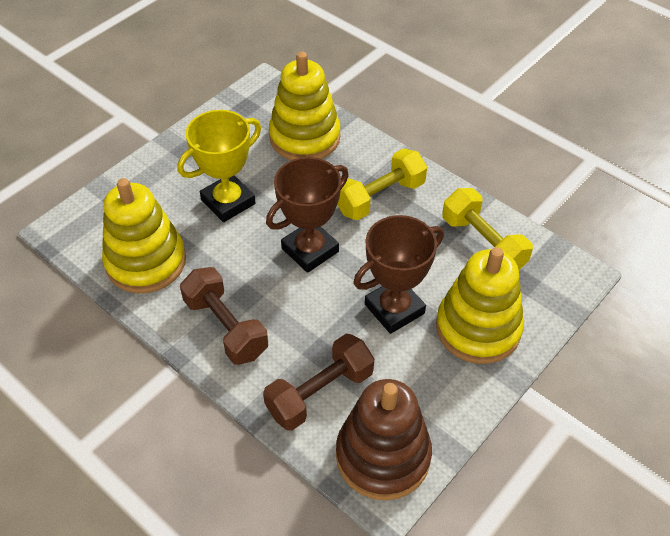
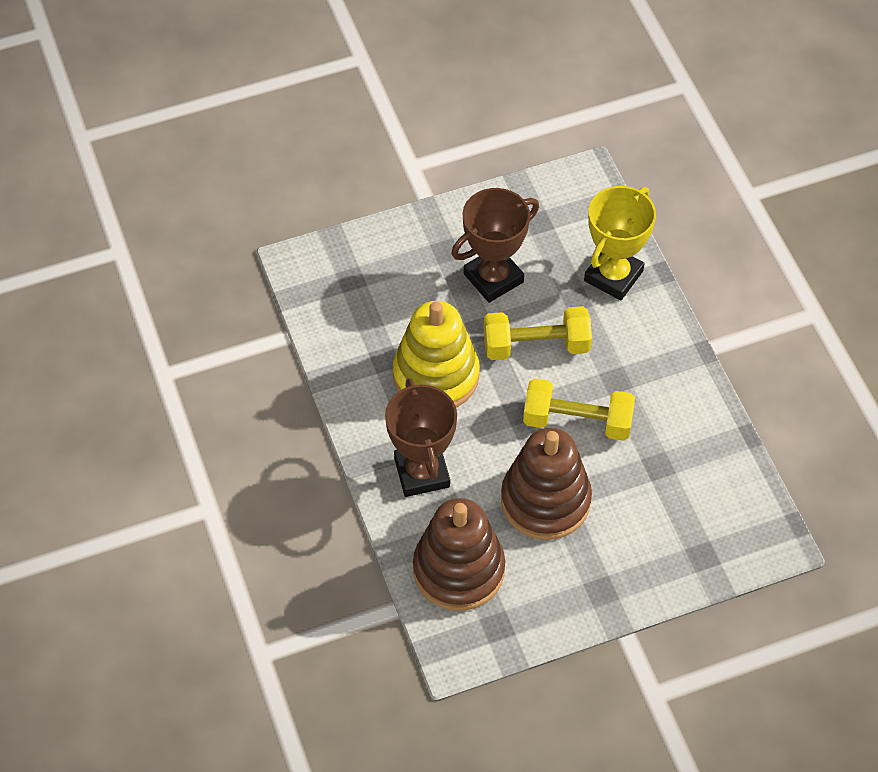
brown dumbbell: 2 -> 0
brown stacking toy: 1 -> 2
yellow stacking toy: 3 -> 1

